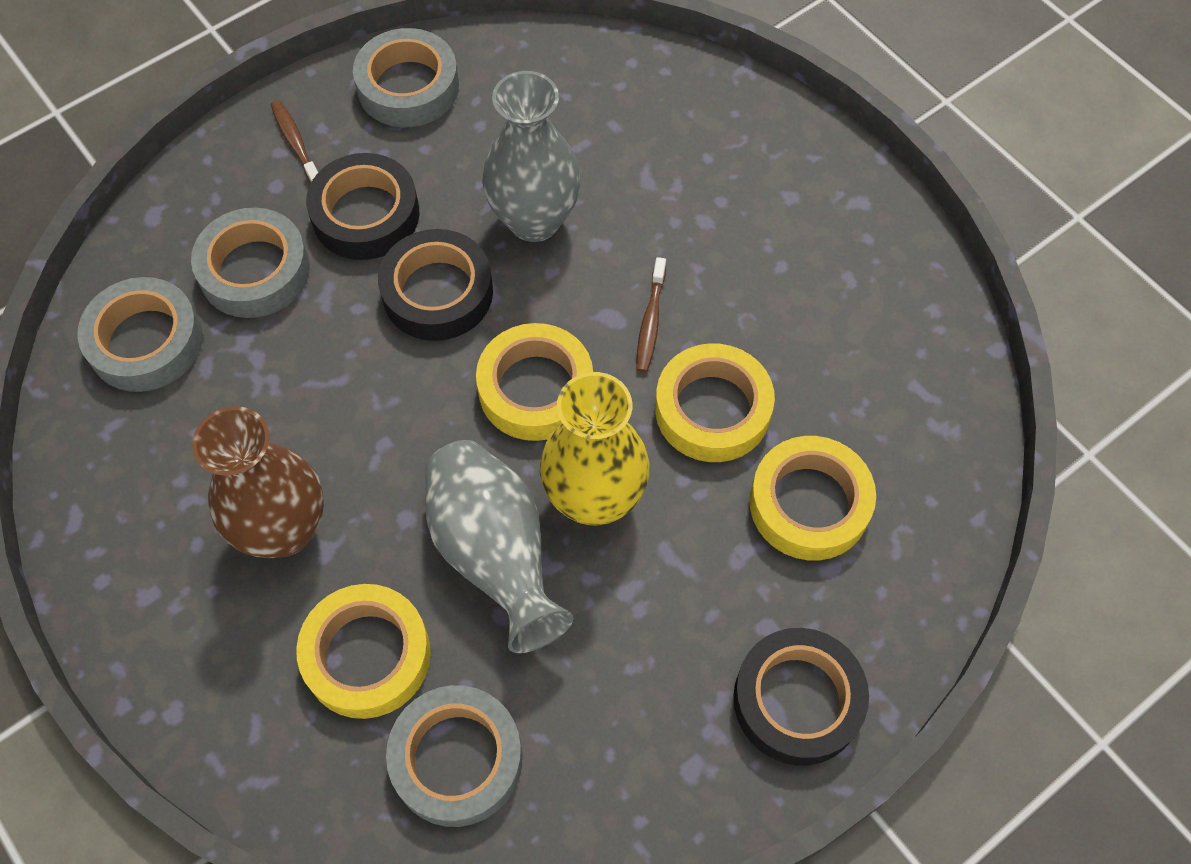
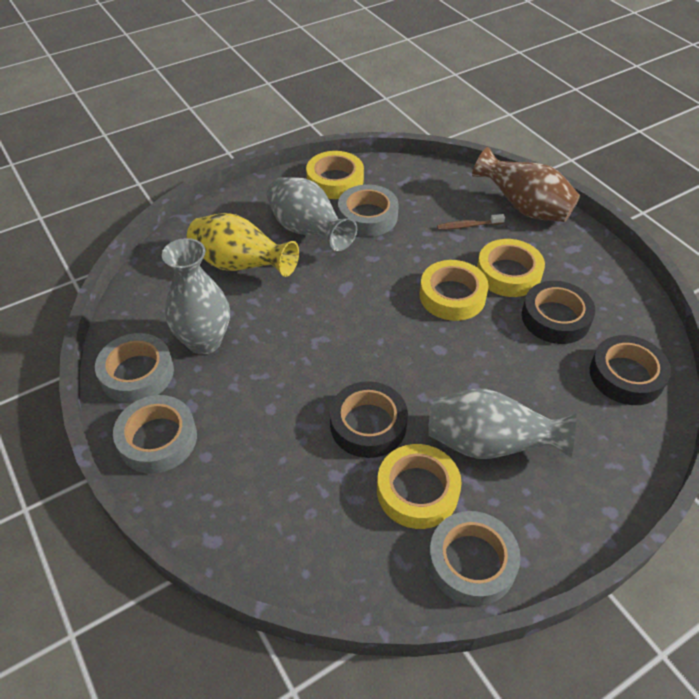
brown toothbrush: 2 -> 1
grey vase: 2 -> 3

